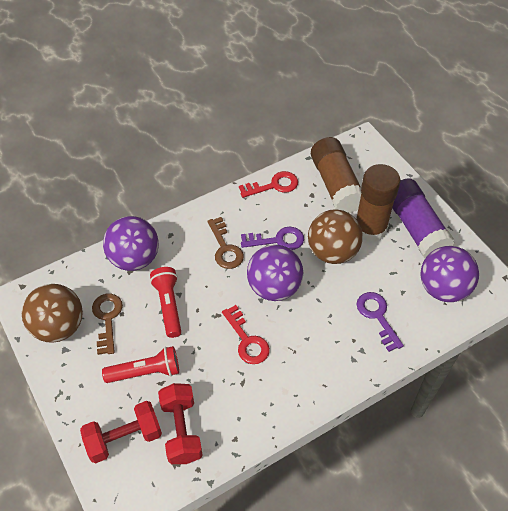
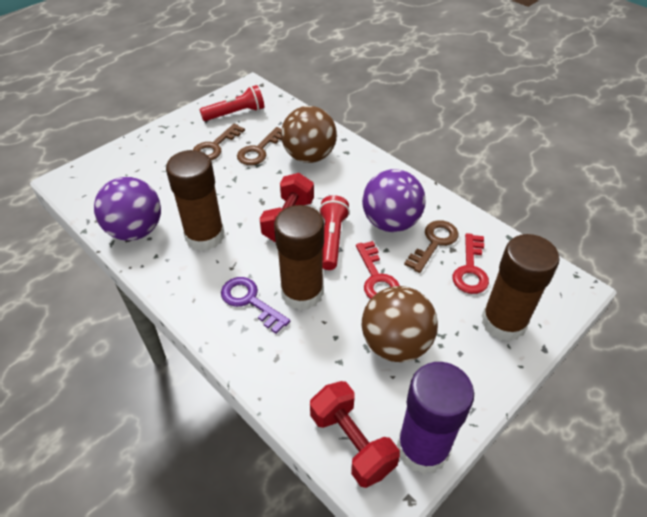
brown glue stick: 2 -> 3
brown key: 2 -> 3
purple ball: 3 -> 2
purple key: 2 -> 1

